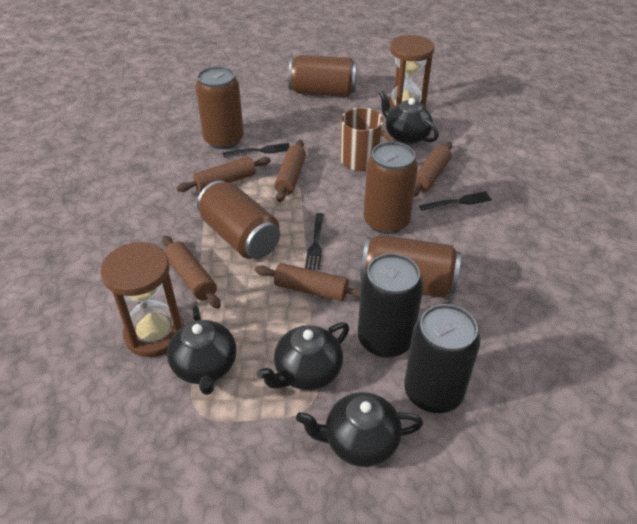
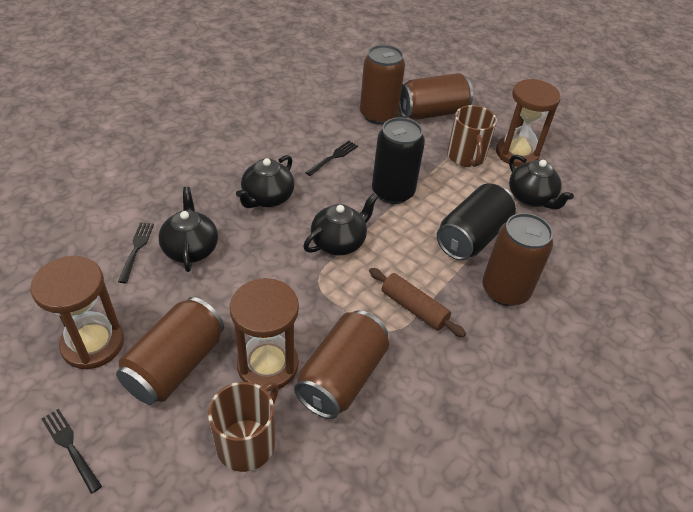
brown hourglass: 2 -> 3
brown mug: 1 -> 2
brown rolling pin: 5 -> 1

